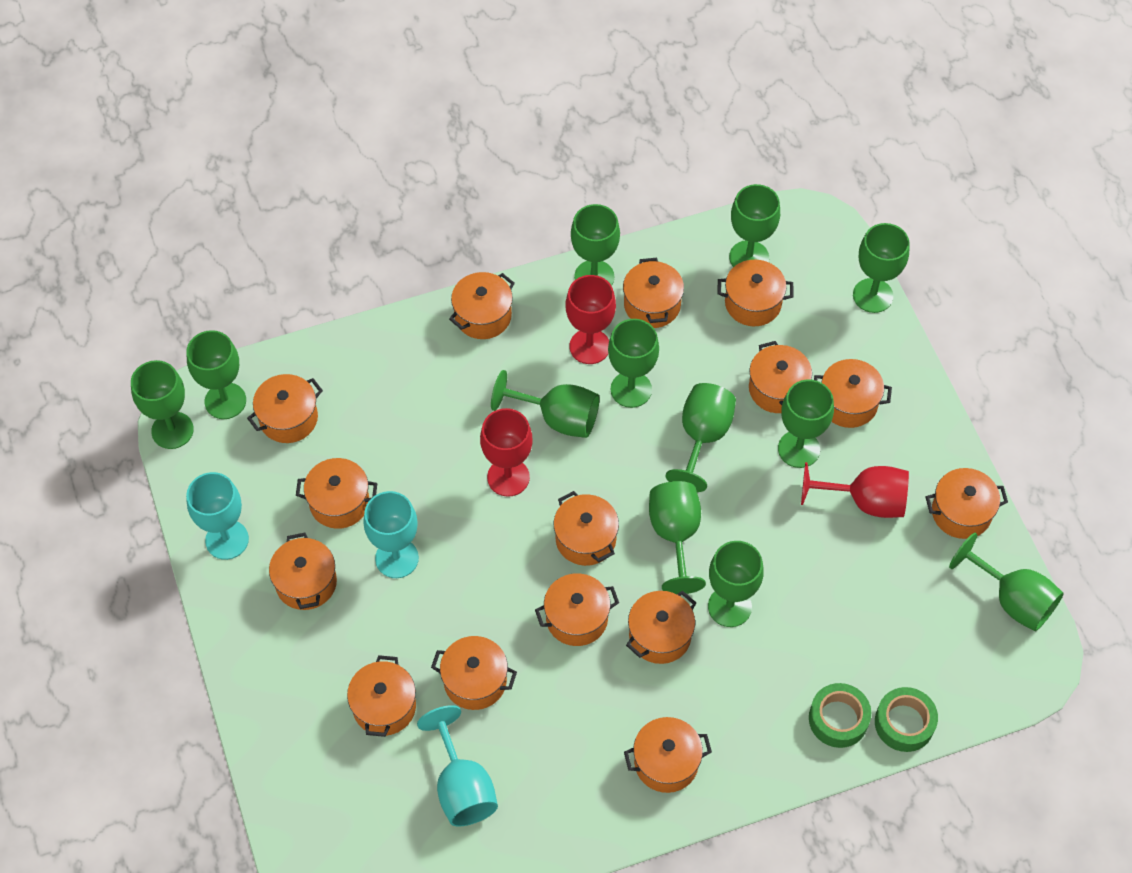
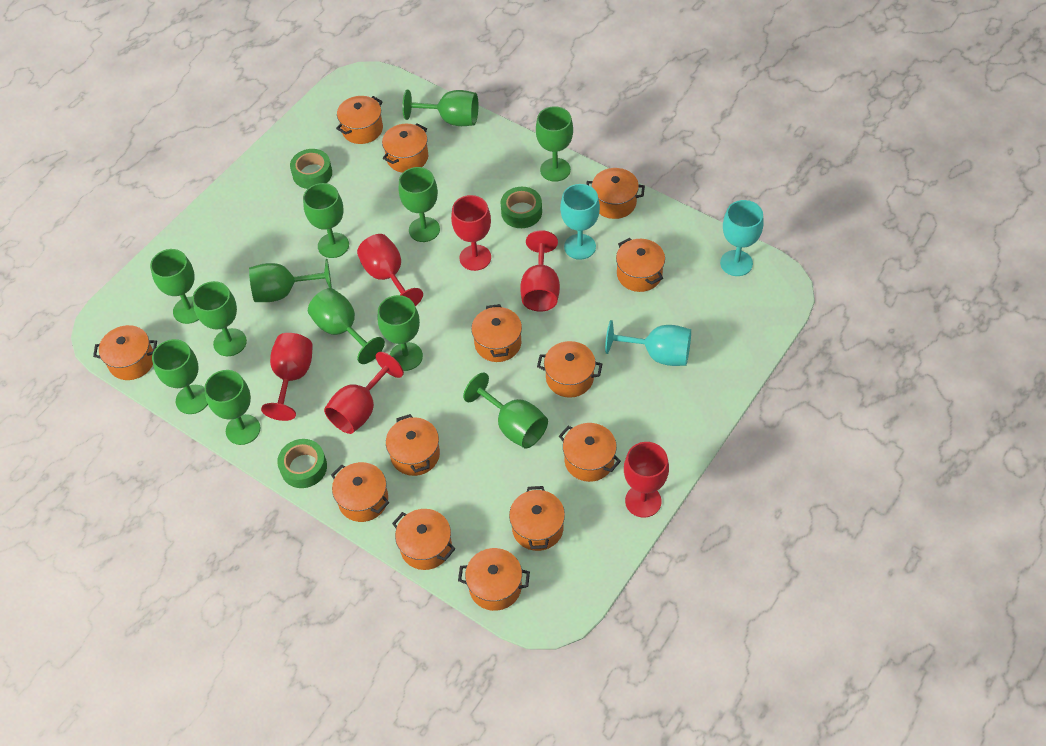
green tape: 2 -> 3
orange pot: 15 -> 13
red goblet: 3 -> 6

